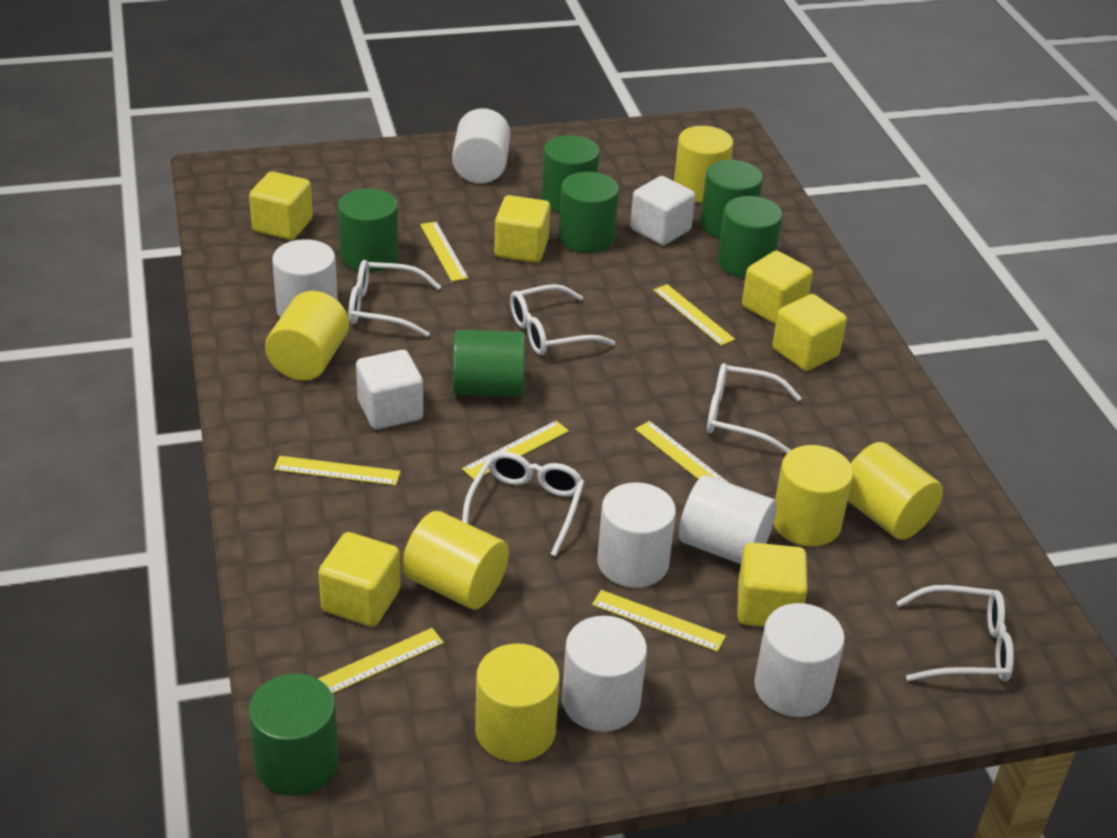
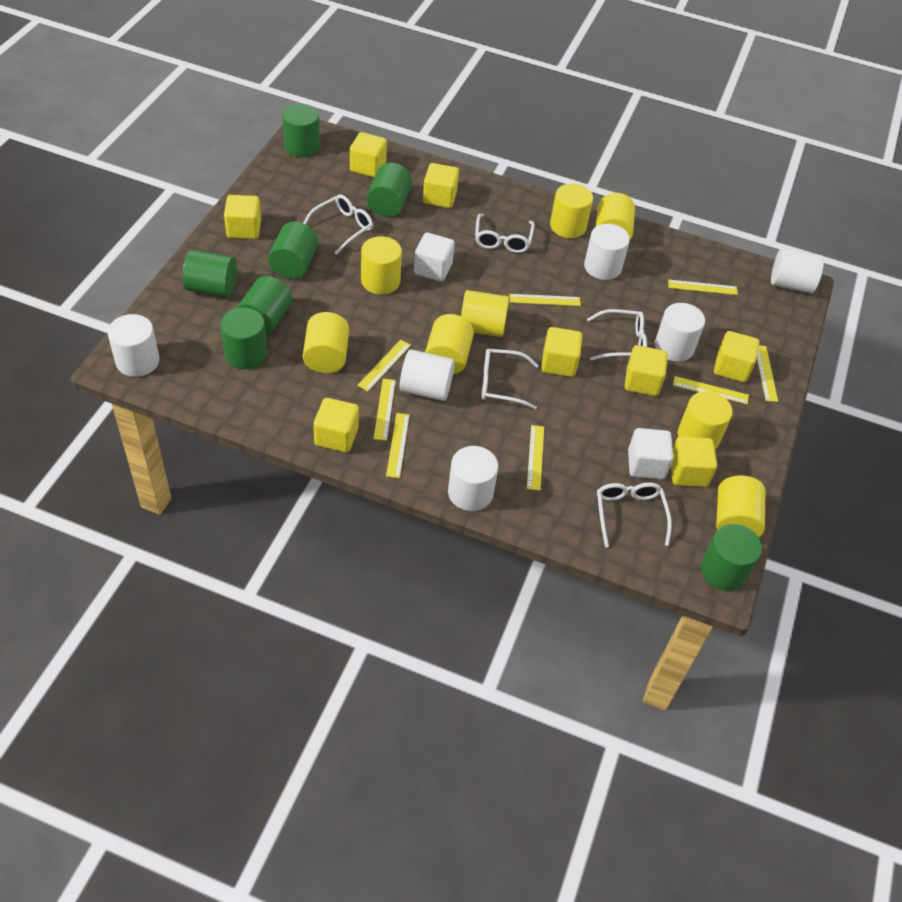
yellow cube: 6 -> 8
yellow cylinder: 6 -> 8
yellow ruler: 7 -> 8

